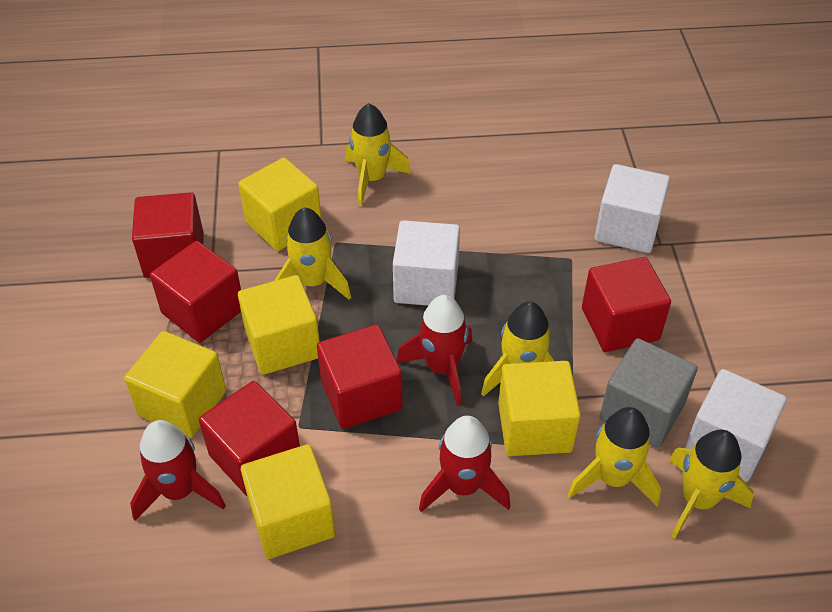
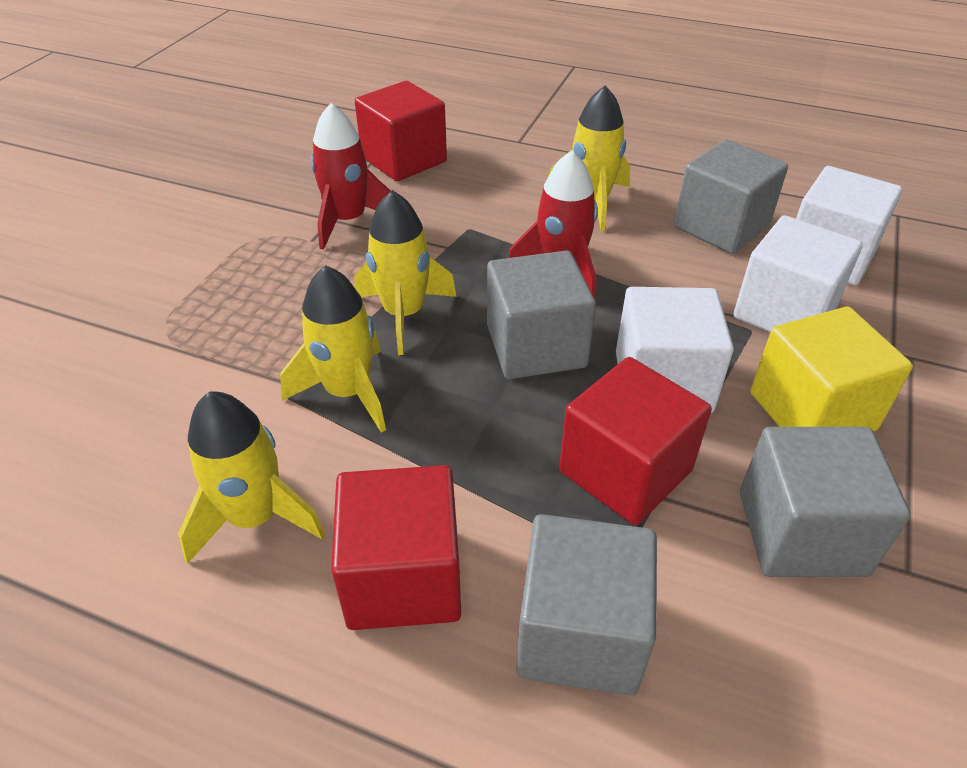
grey cube: 1 -> 4
red cube: 5 -> 3
red rocket: 3 -> 2
yellow cube: 5 -> 1
yellow rocket: 5 -> 4

